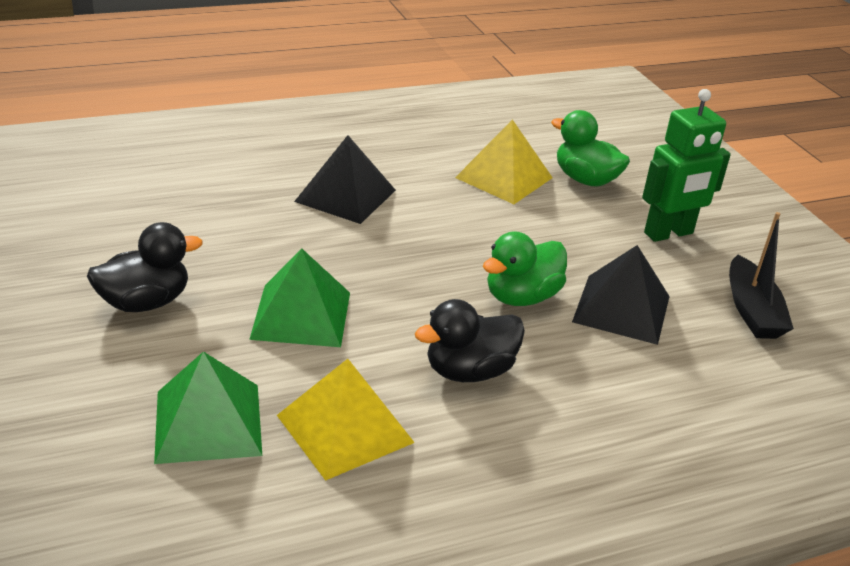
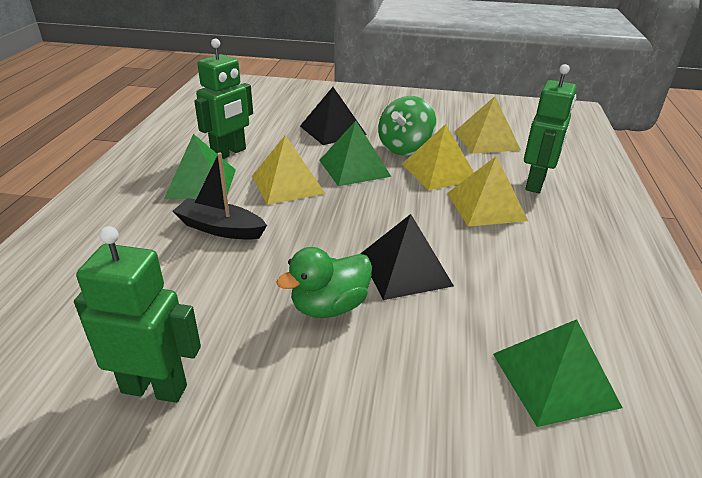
black duck: 2 -> 0
green duck: 2 -> 1
green pyramid: 2 -> 3
green robot: 1 -> 3
green spinning top: 0 -> 1
yellow pyramid: 2 -> 4

